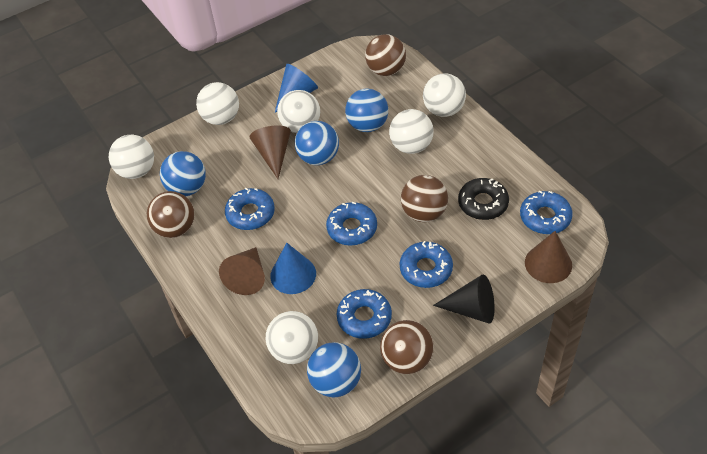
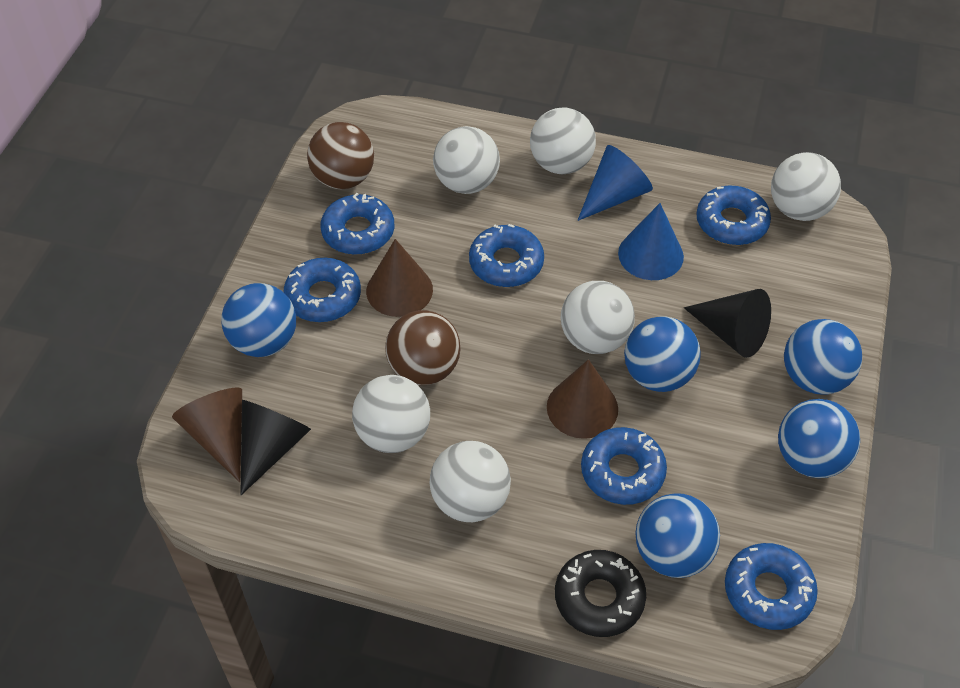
black cone: 1 -> 2
blue ball: 4 -> 5
blue donut: 5 -> 6
brown ball: 4 -> 2

